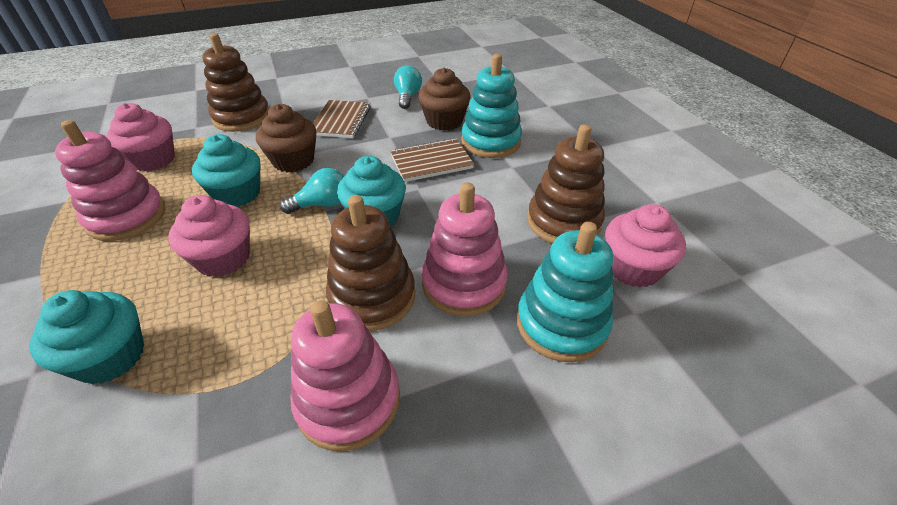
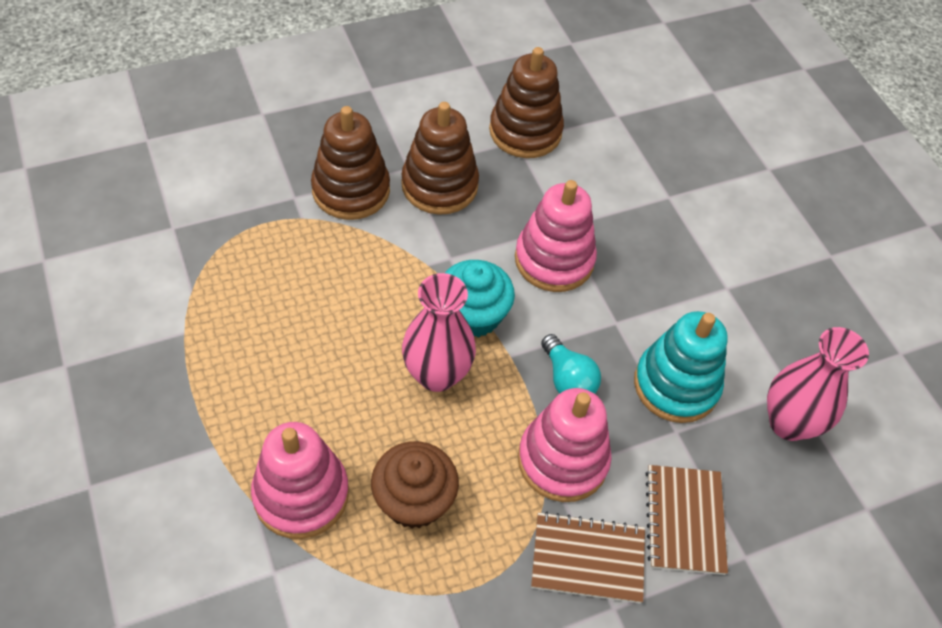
brown cupcake: 2 -> 1
pink cupcake: 3 -> 0
pink vase: 0 -> 2
turquoise cupcake: 3 -> 1
turquoise light bulb: 2 -> 1
turquoise stacking toy: 2 -> 1

